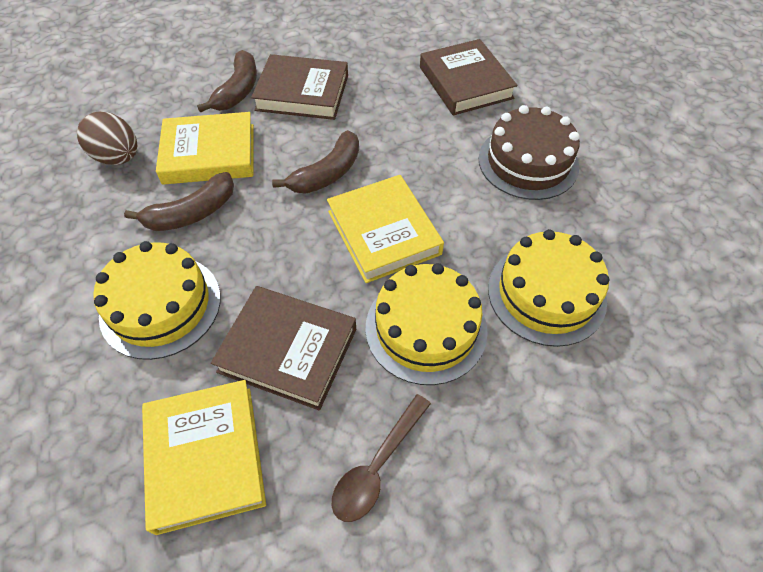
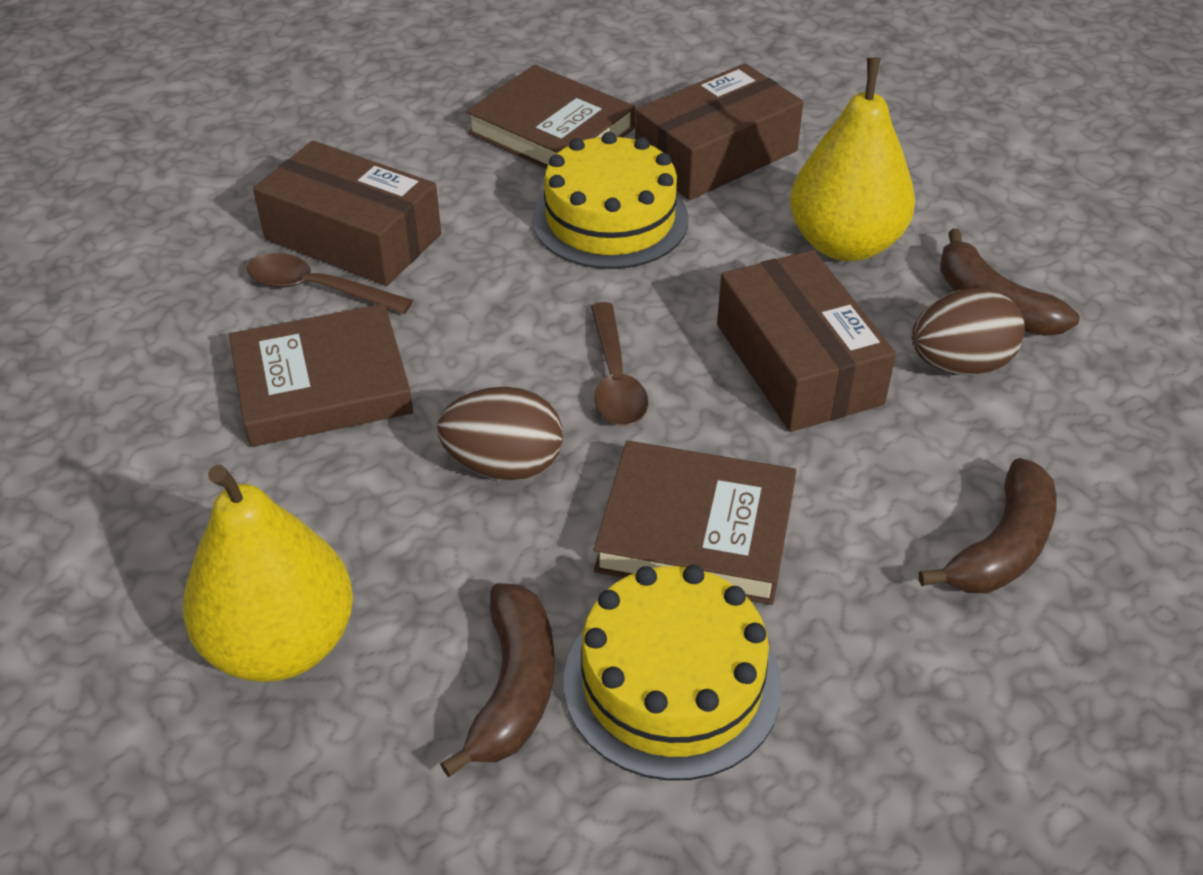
brown box: 0 -> 3
brown cake: 1 -> 0
brown egg: 1 -> 2
brown spoon: 1 -> 2
yellow book: 3 -> 0
yellow cake: 3 -> 2
yellow pear: 0 -> 2

